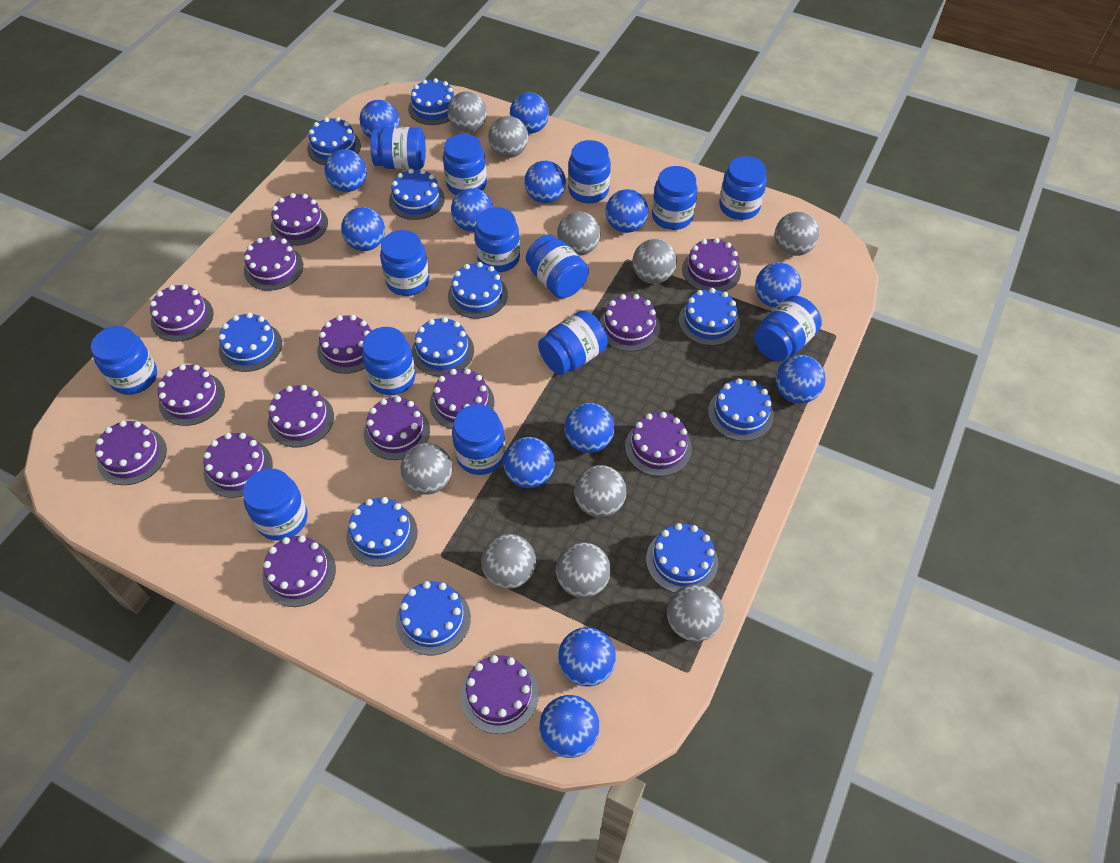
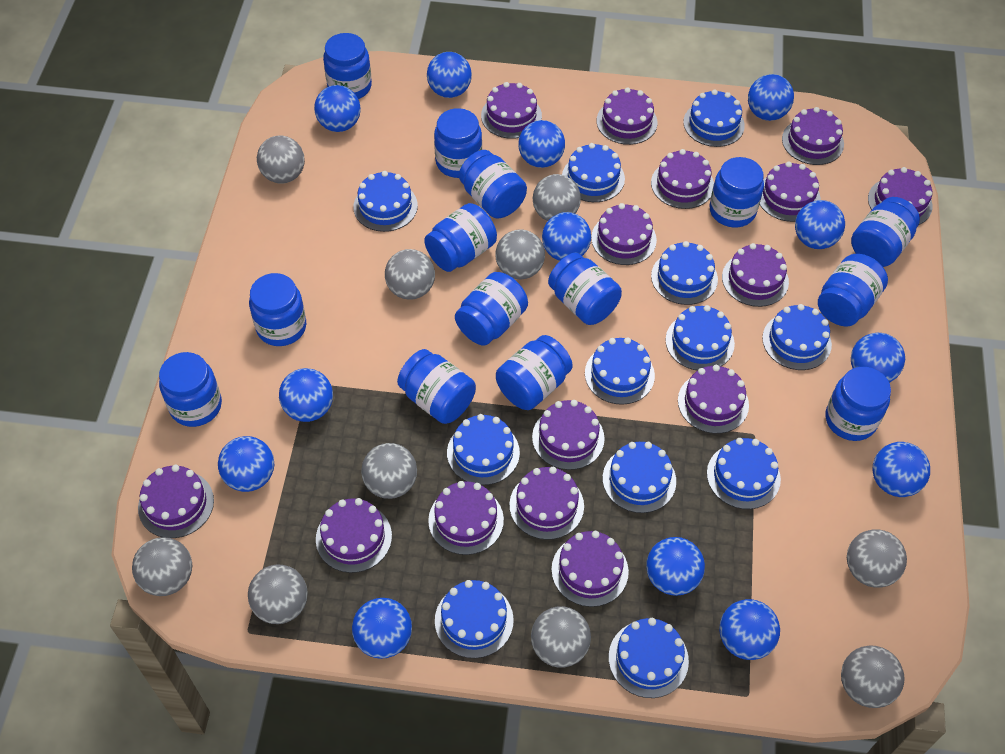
blue cake: 11 -> 12

